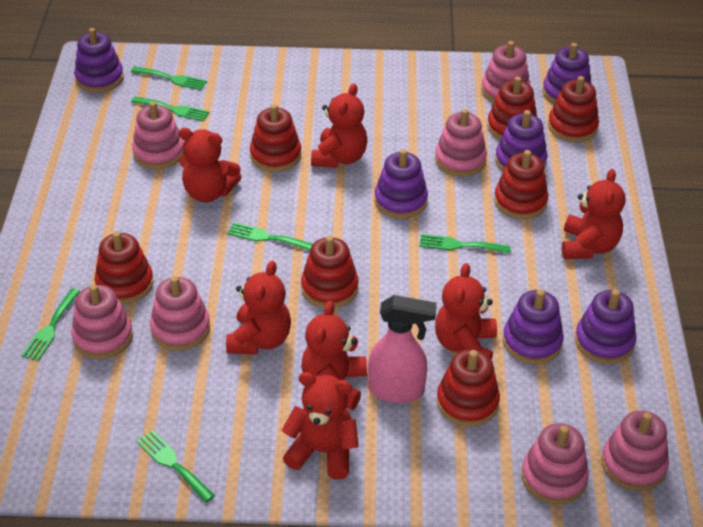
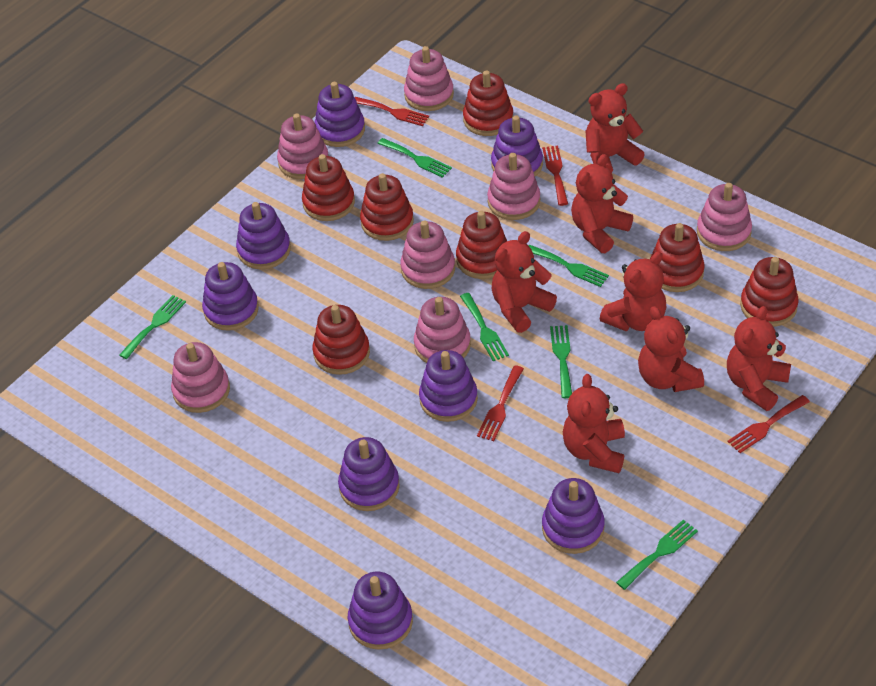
pink spray bottle: 1 -> 0
purple stacking toy: 6 -> 8
red fork: 0 -> 4

